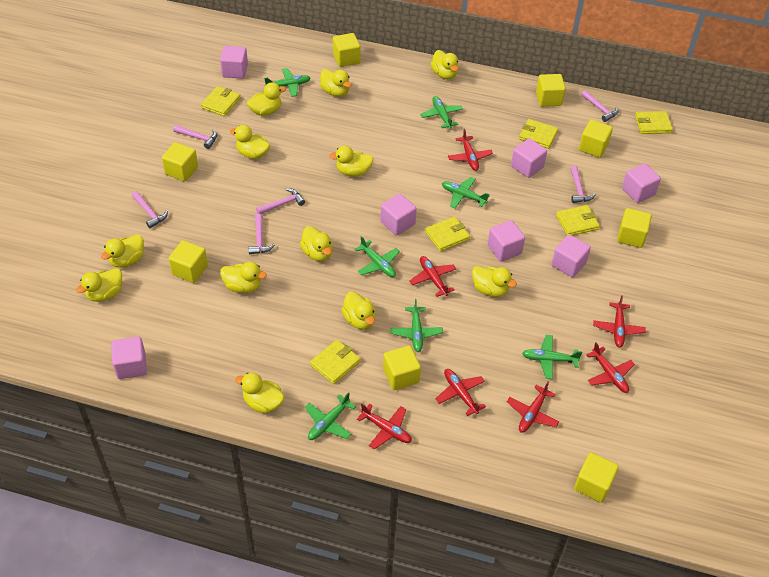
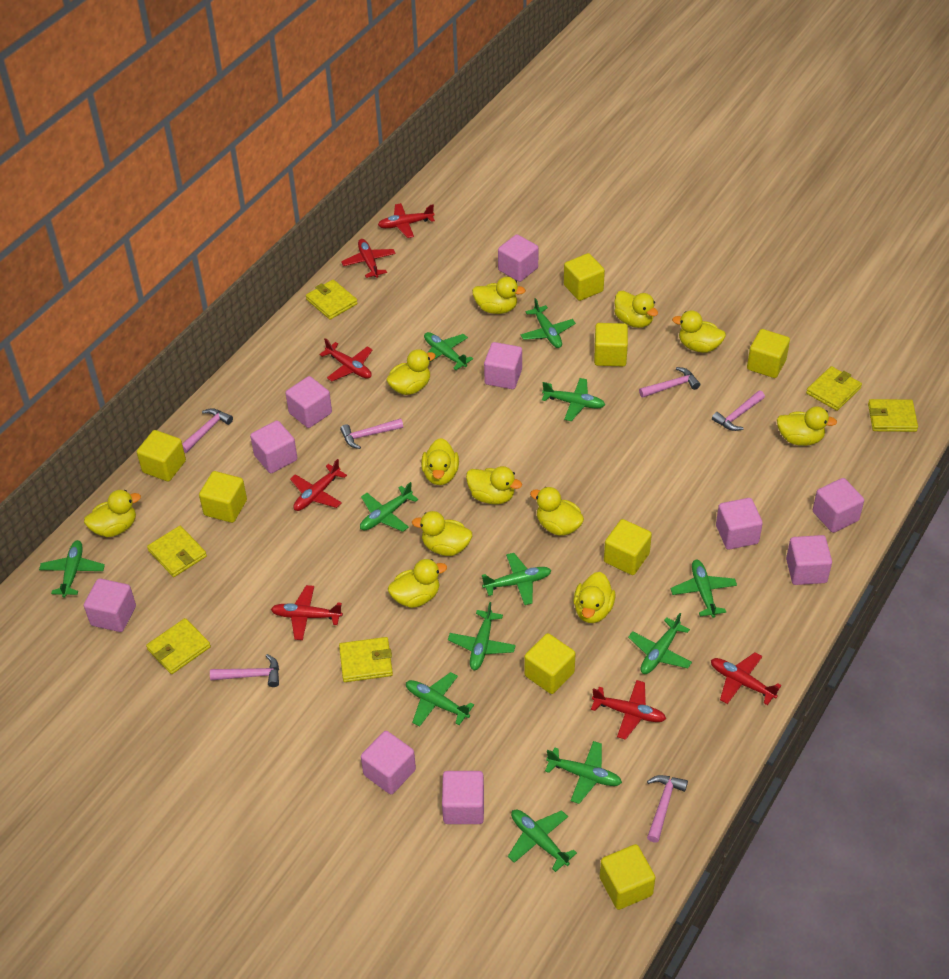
green plane: 7 -> 12
pink cube: 7 -> 10

